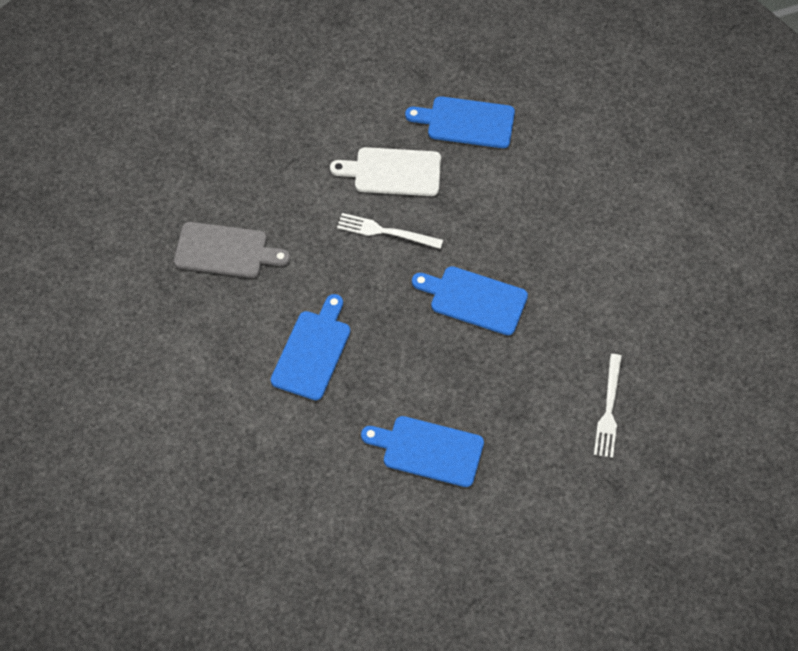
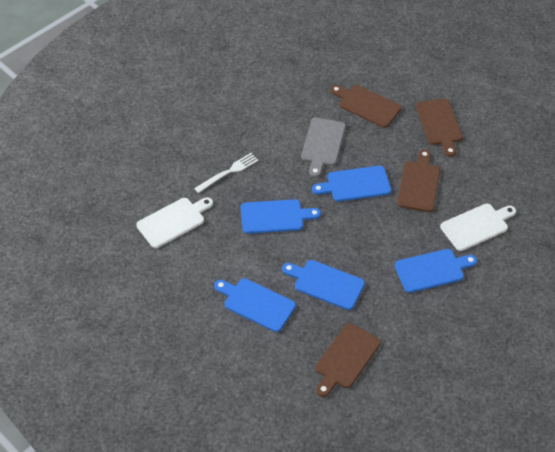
blue cutting board: 4 -> 5
brown cutting board: 0 -> 4
white cutting board: 1 -> 2
white fork: 2 -> 1

